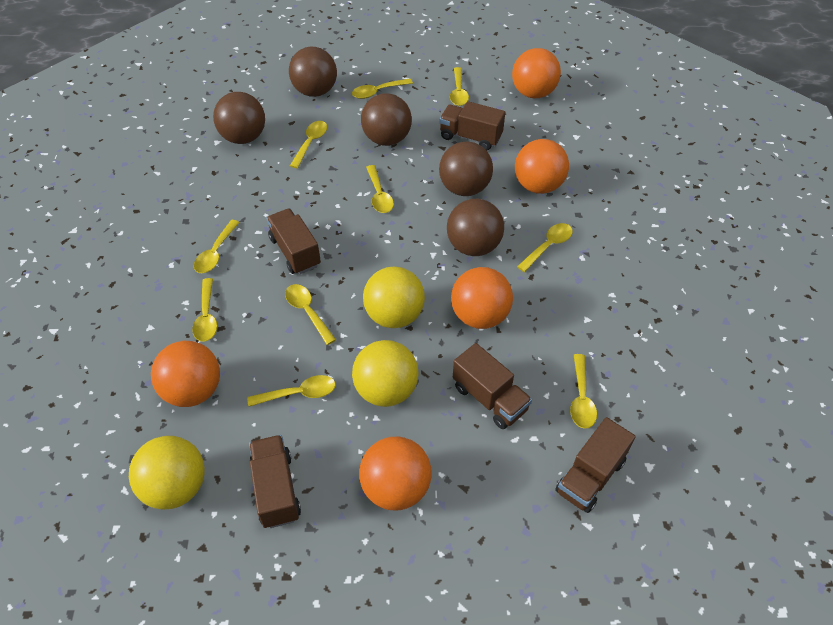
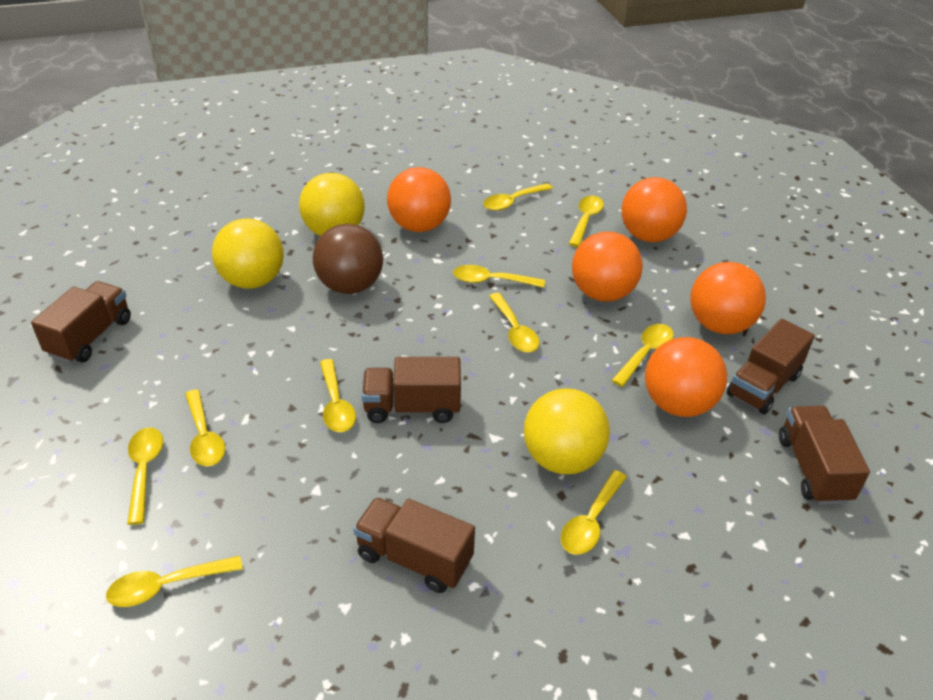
brown ball: 5 -> 1

